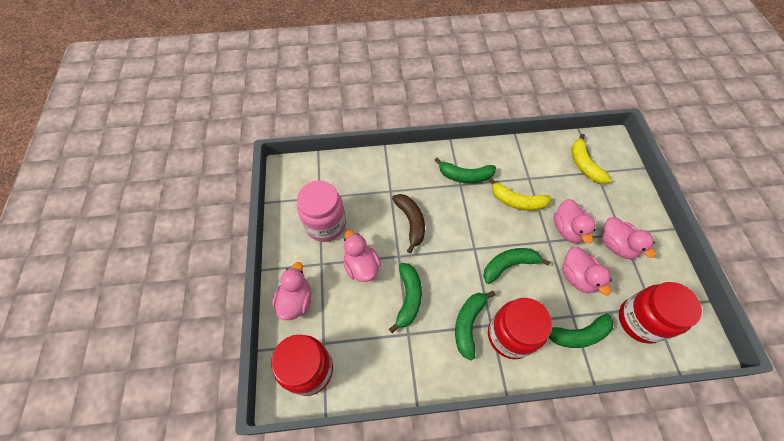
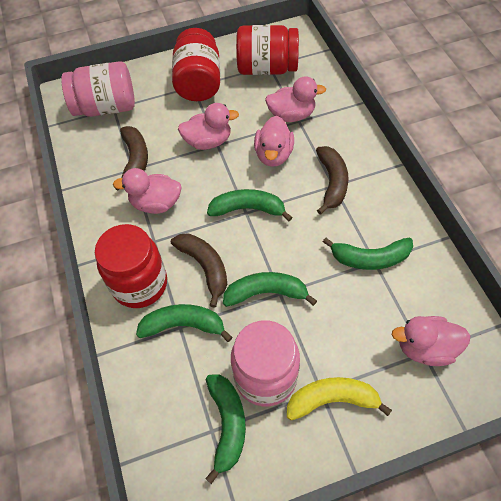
brown banana: 1 -> 3
pink jar: 1 -> 2
yellow banana: 2 -> 1

